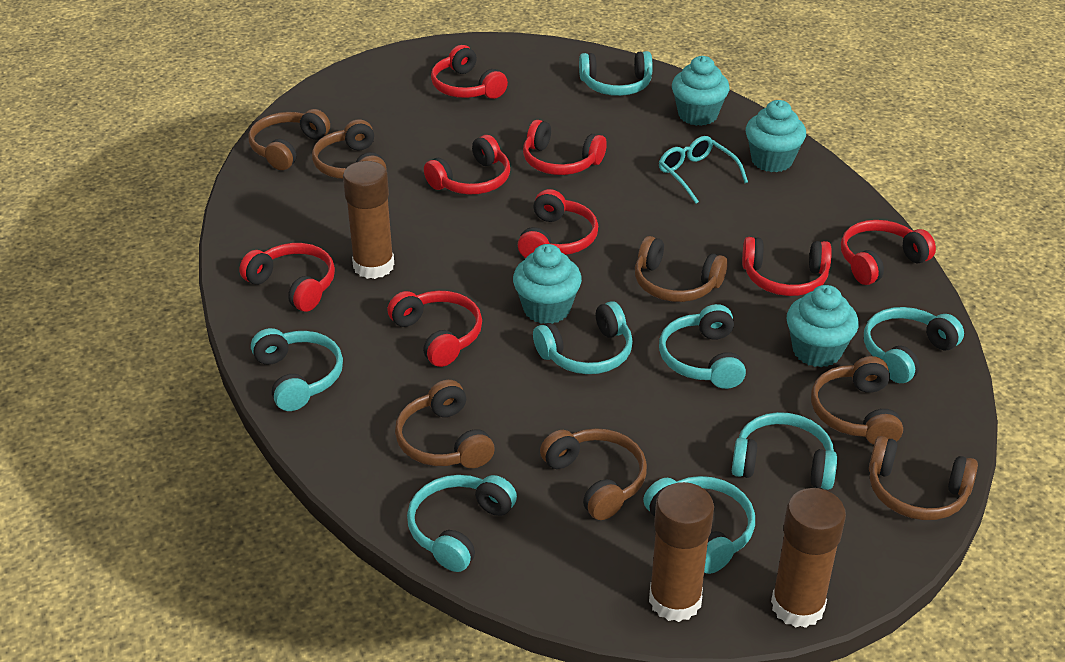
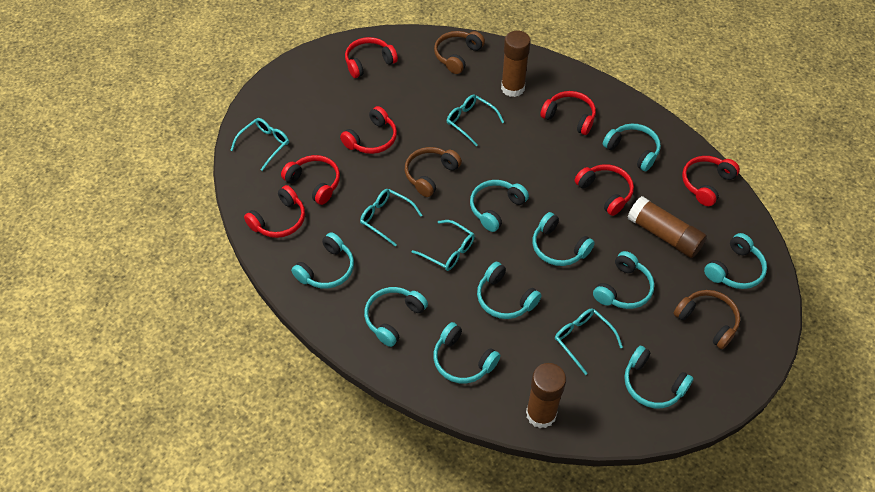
brown headphones: 7 -> 3
red headphones: 8 -> 7
turquoise cupcake: 4 -> 0
turquoise glasses: 1 -> 5
turquoise headphones: 8 -> 10

